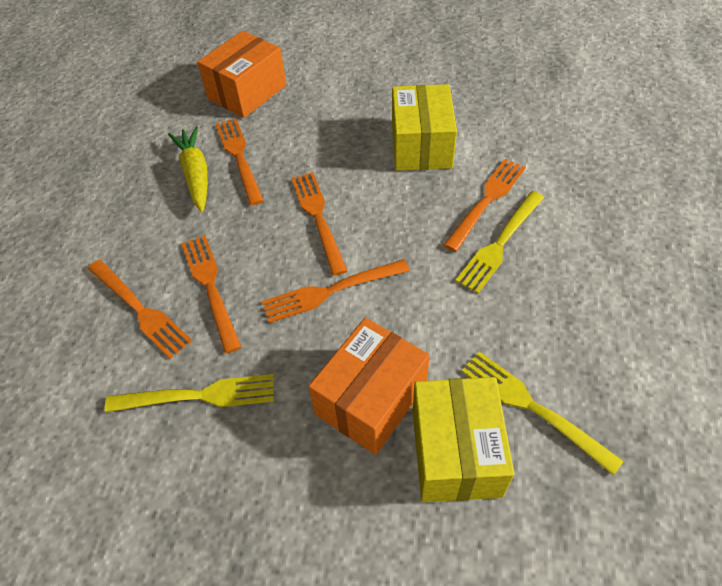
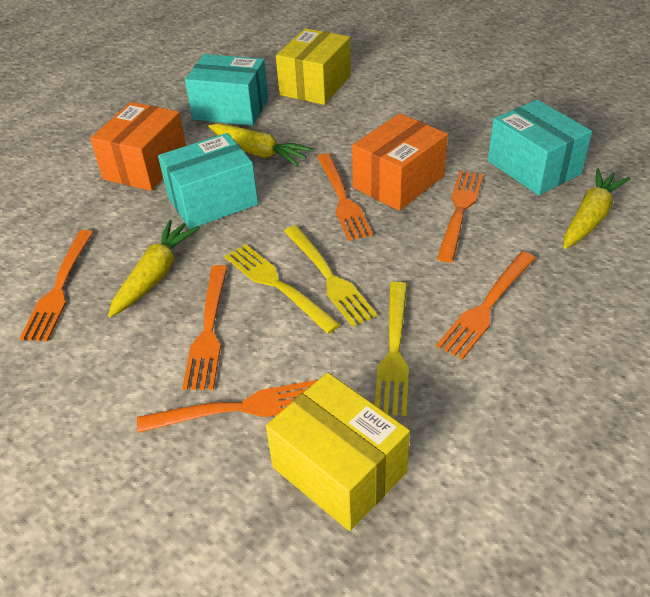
turquoise box: 0 -> 3
yellow carrot: 1 -> 3

